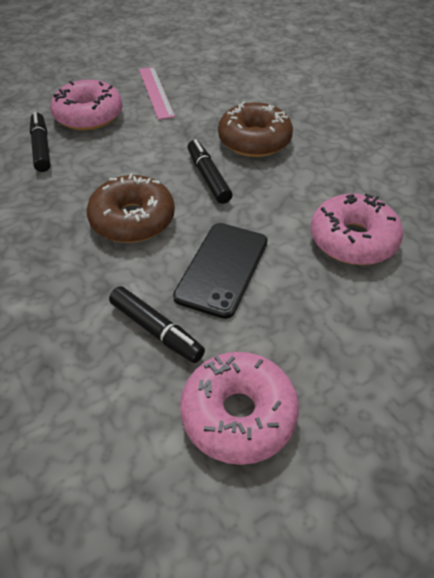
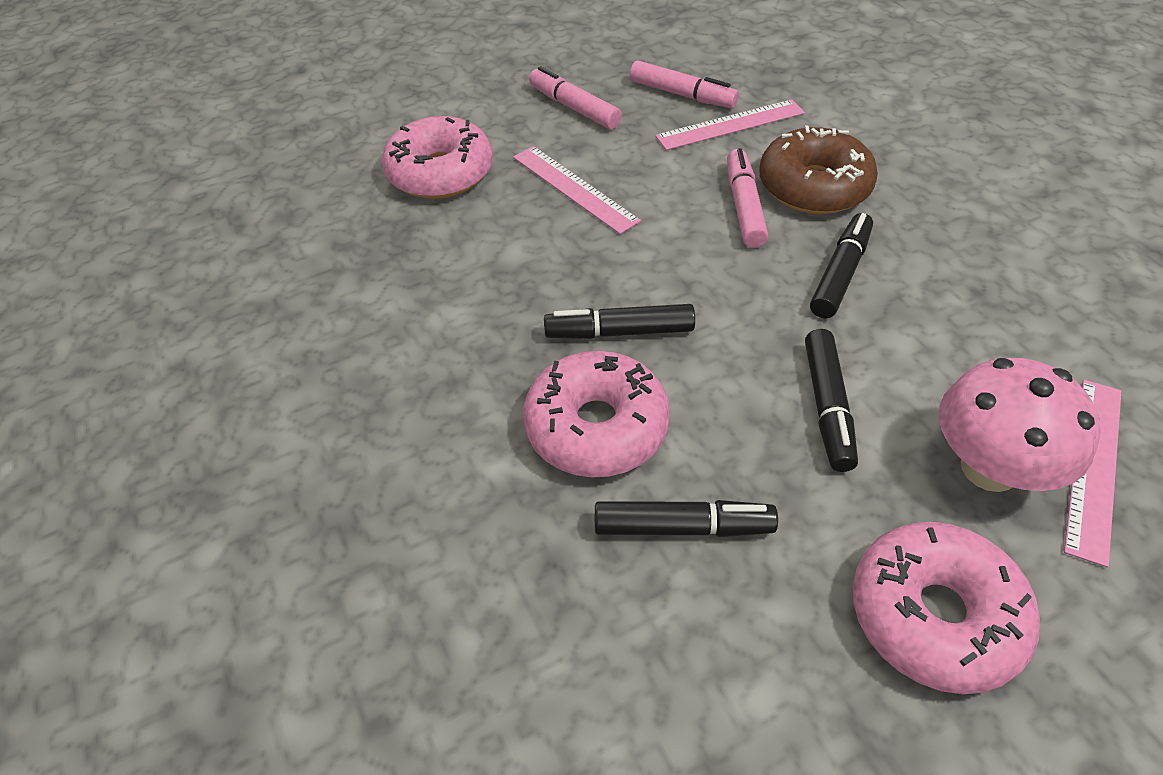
black marker: 3 -> 4
black phone: 1 -> 0
brown donut: 2 -> 1
pink marker: 0 -> 3
pink mushroom: 0 -> 1
pink ruler: 1 -> 3

